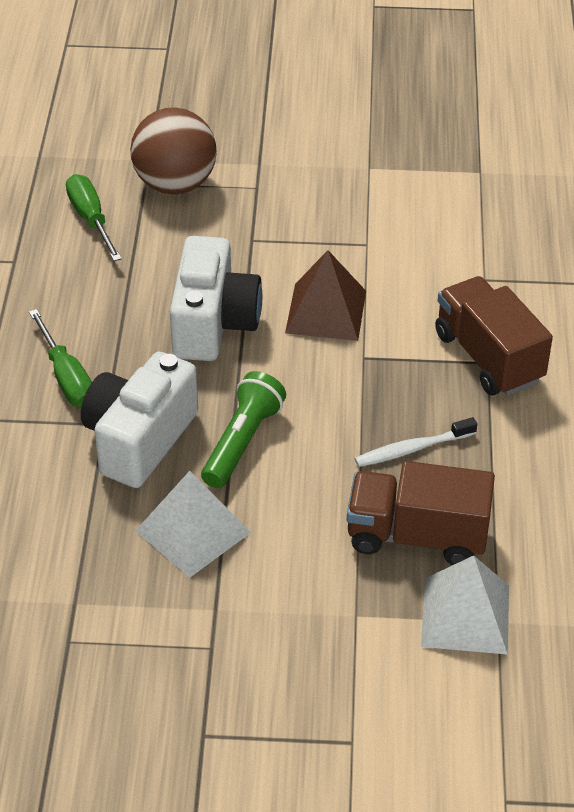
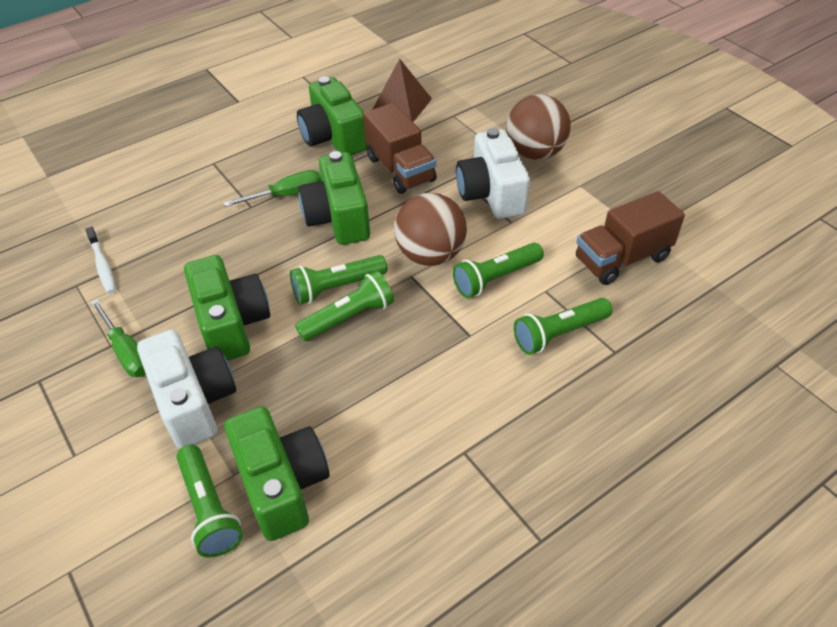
brown ball: 1 -> 2
green camera: 0 -> 4
green flashlight: 1 -> 5
white pyramid: 2 -> 0

